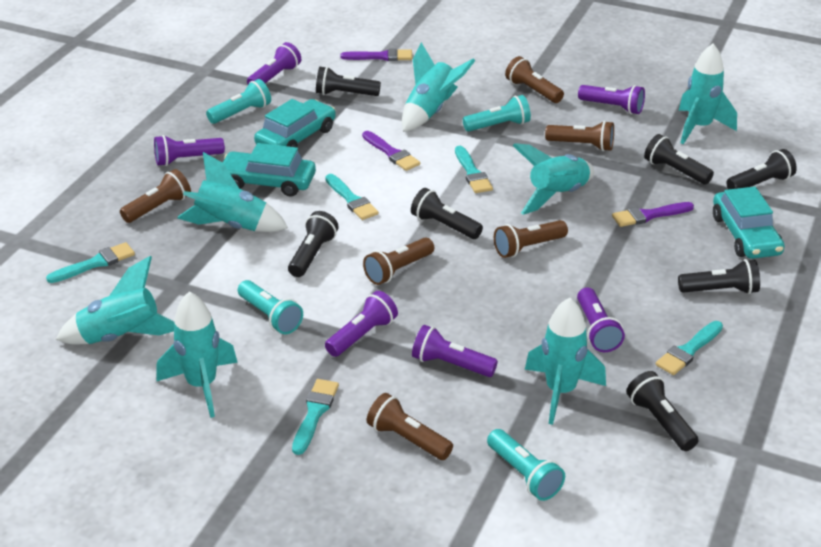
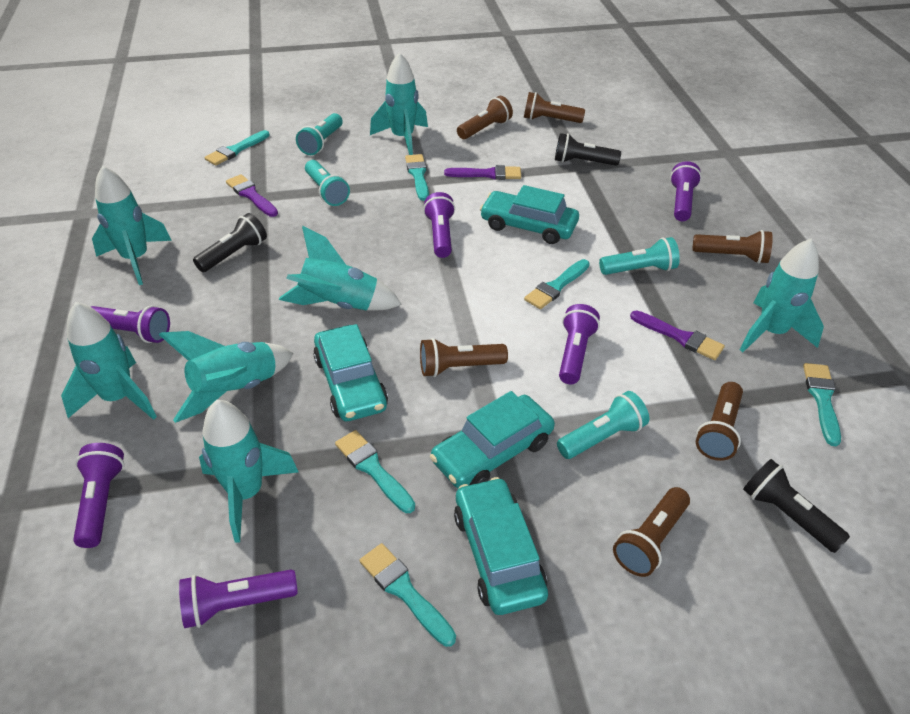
black flashlight: 7 -> 3
turquoise brush: 5 -> 6
turquoise car: 3 -> 4

